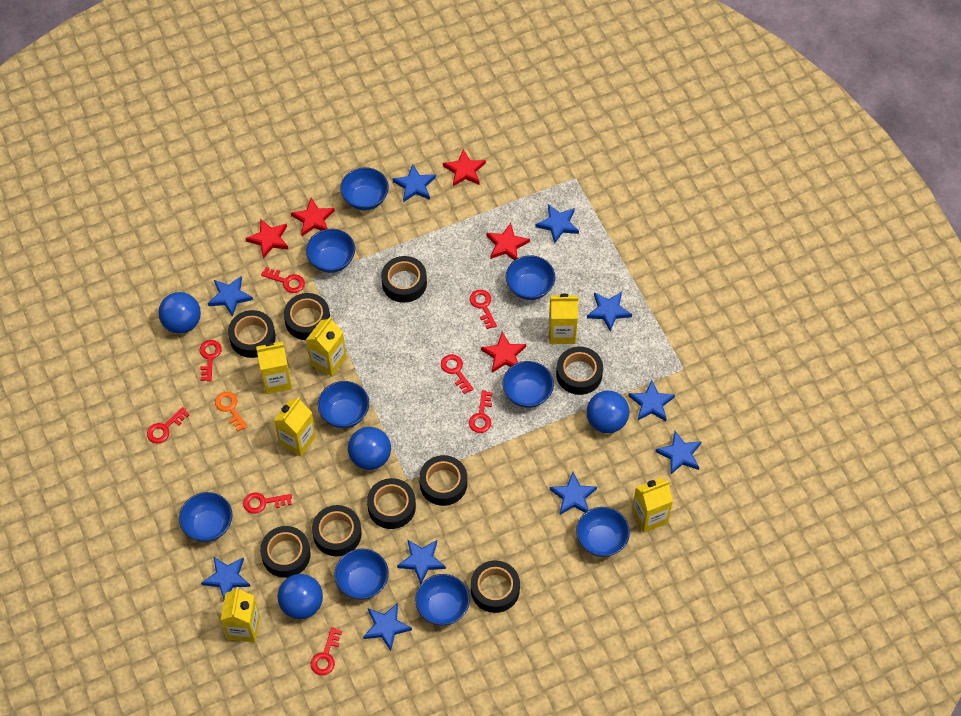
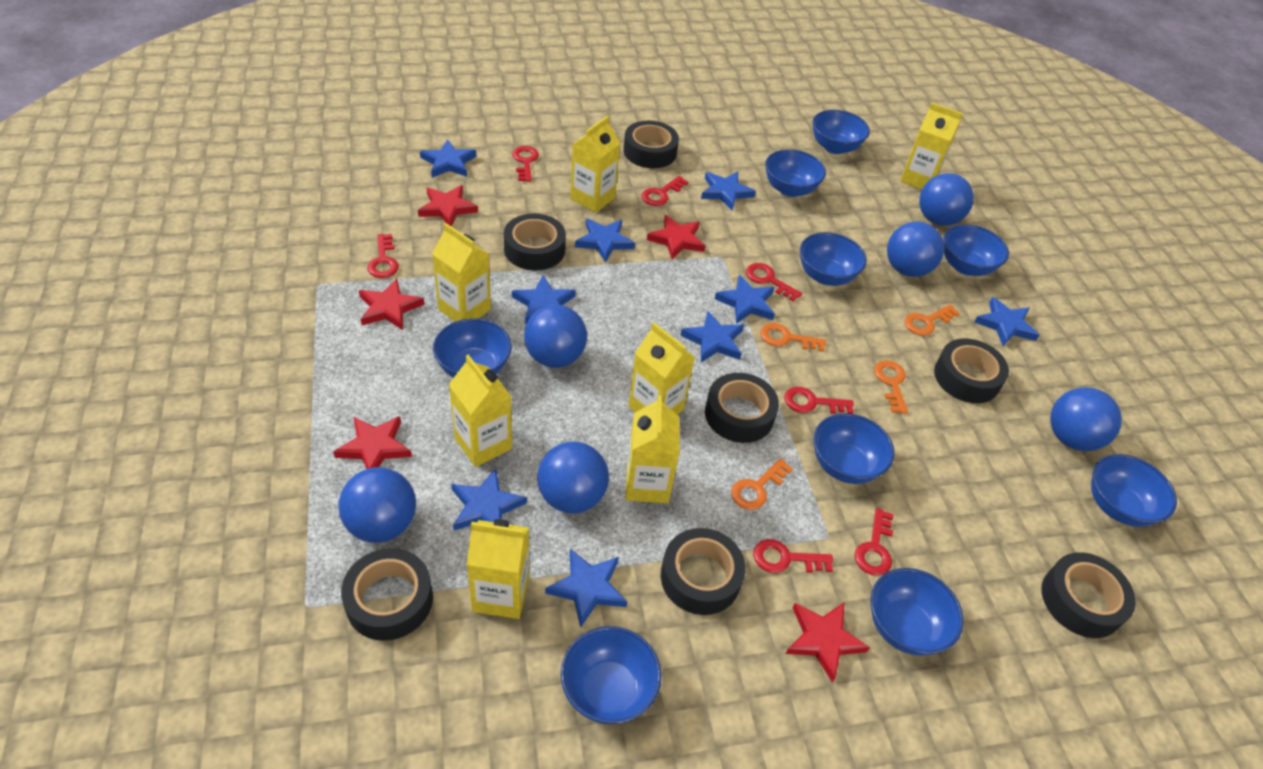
black tape: 9 -> 7
blue ball: 4 -> 6
blue star: 10 -> 9
orange key: 1 -> 4
red key: 8 -> 7
yellow carton: 6 -> 7

